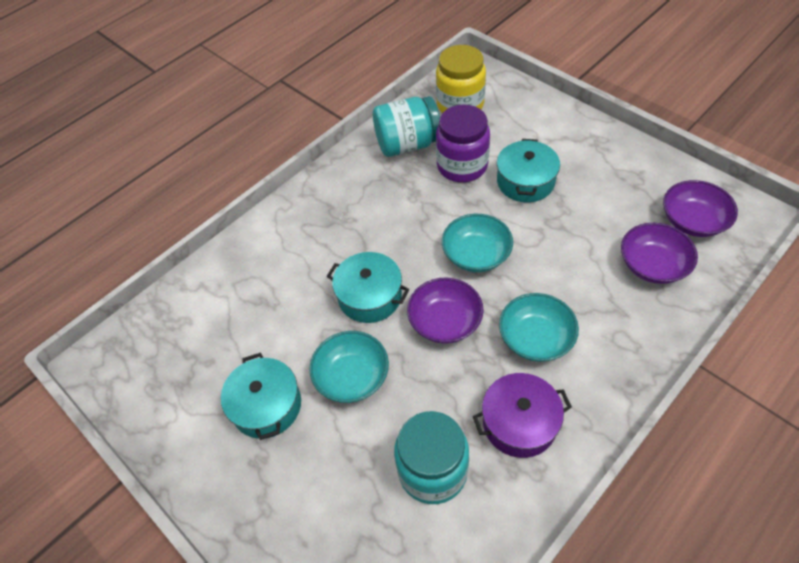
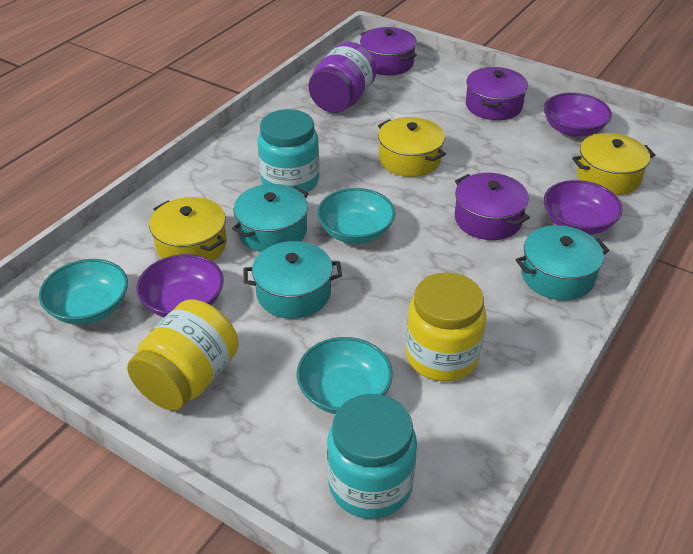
purple pot: 1 -> 3
yellow jar: 1 -> 2
yellow pot: 0 -> 3

